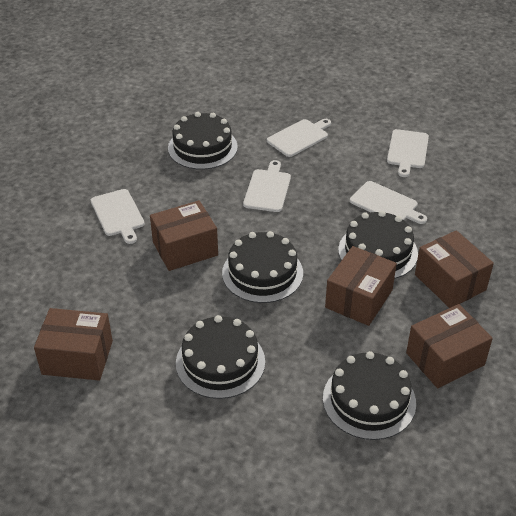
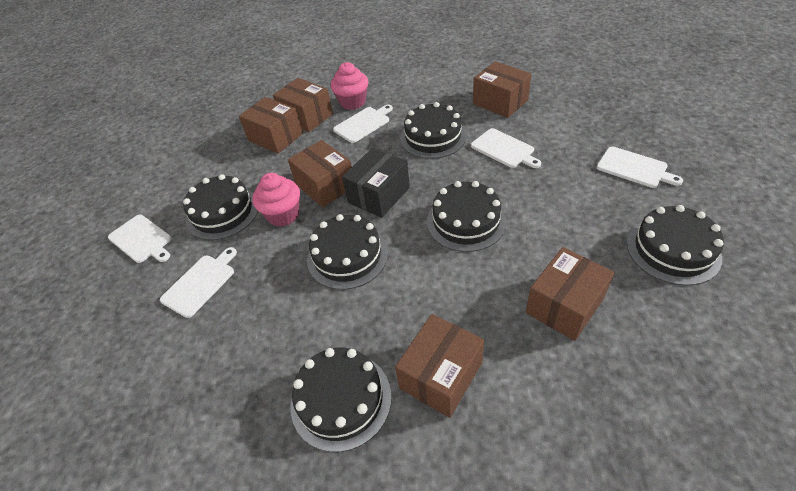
black box: 0 -> 1
black cake: 5 -> 6
brown box: 5 -> 6
pink cupcake: 0 -> 2

